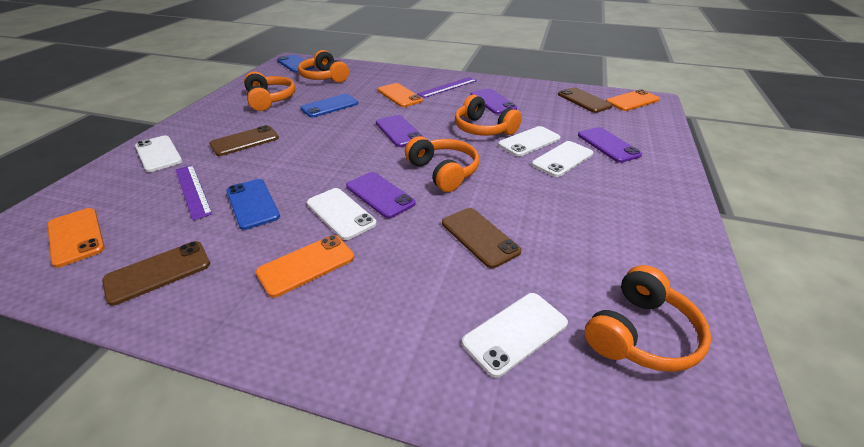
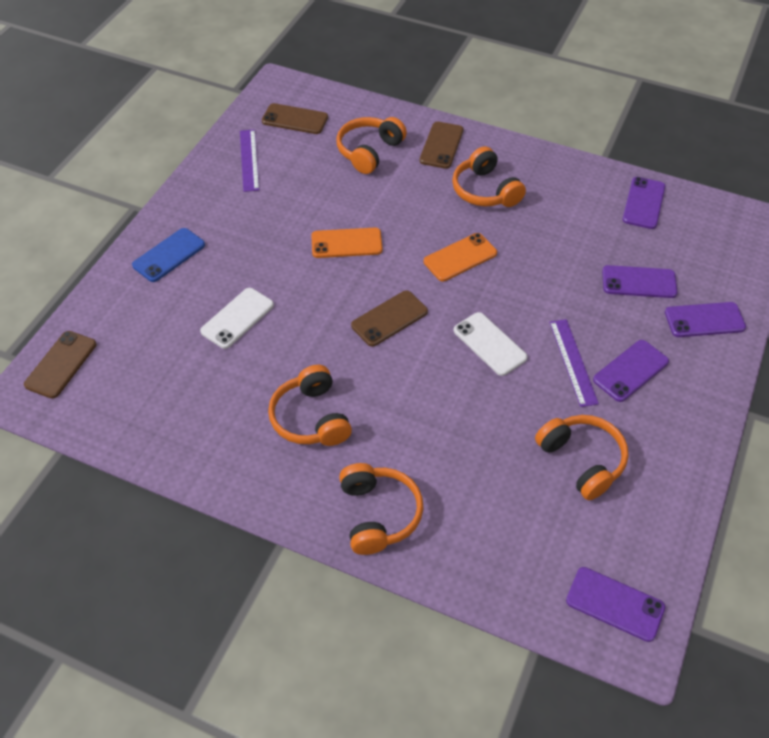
blue phone: 3 -> 1
orange phone: 4 -> 2
purple phone: 4 -> 5
white phone: 5 -> 2

